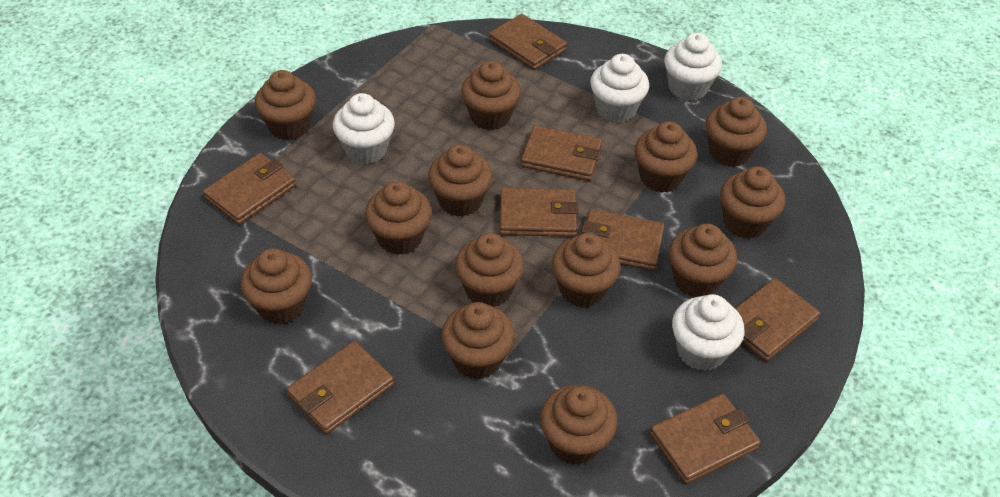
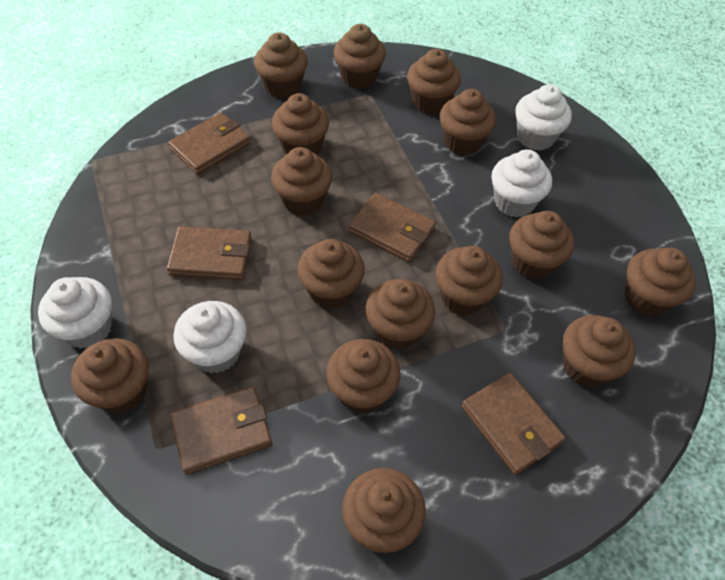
brown cupcake: 13 -> 15
brown wallet: 8 -> 5

